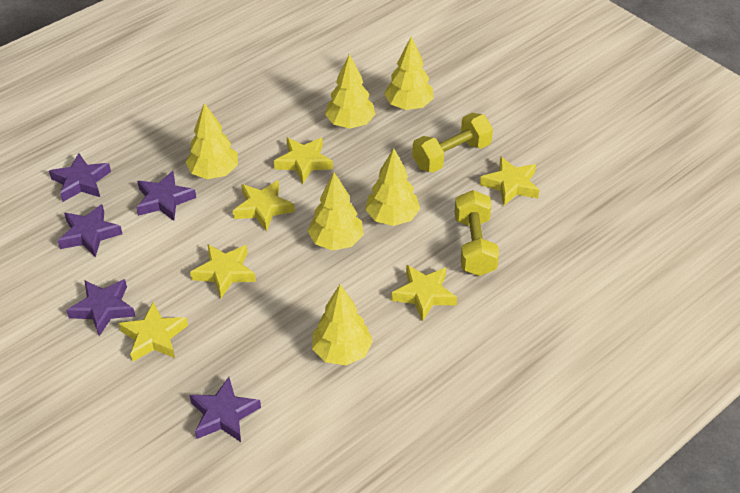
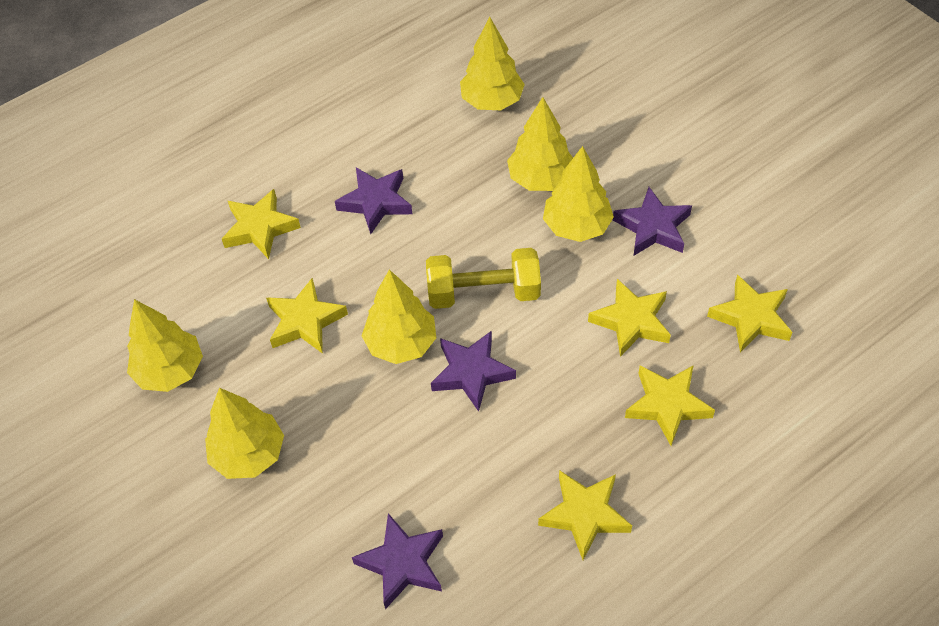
purple star: 5 -> 4
yellow dumbbell: 2 -> 1

